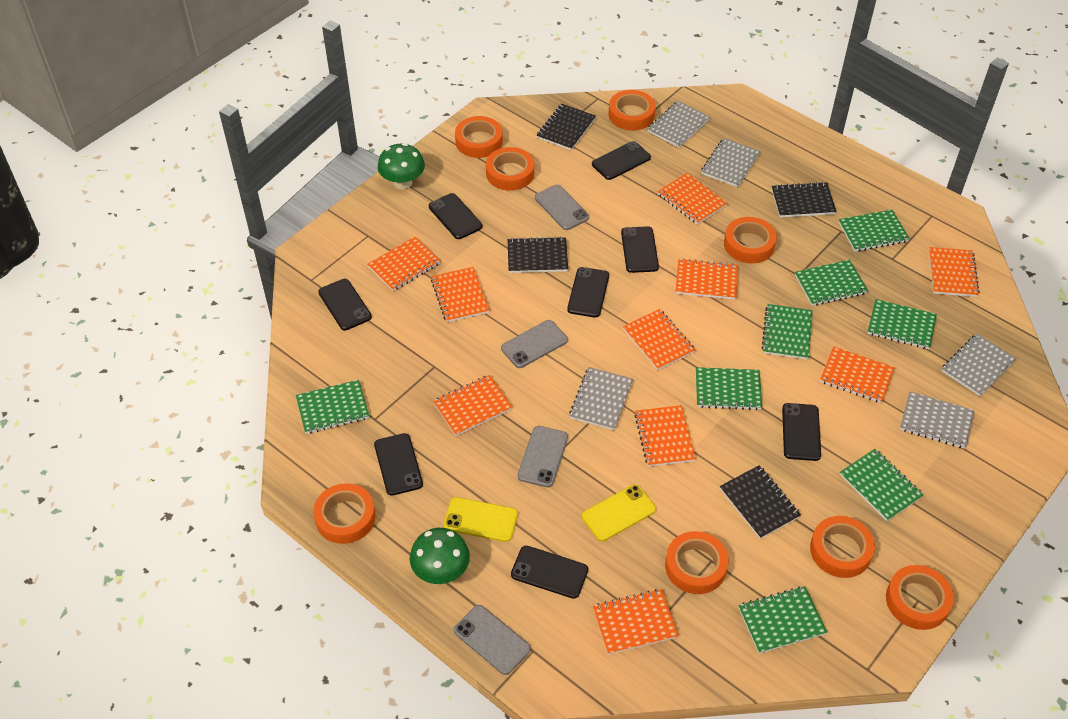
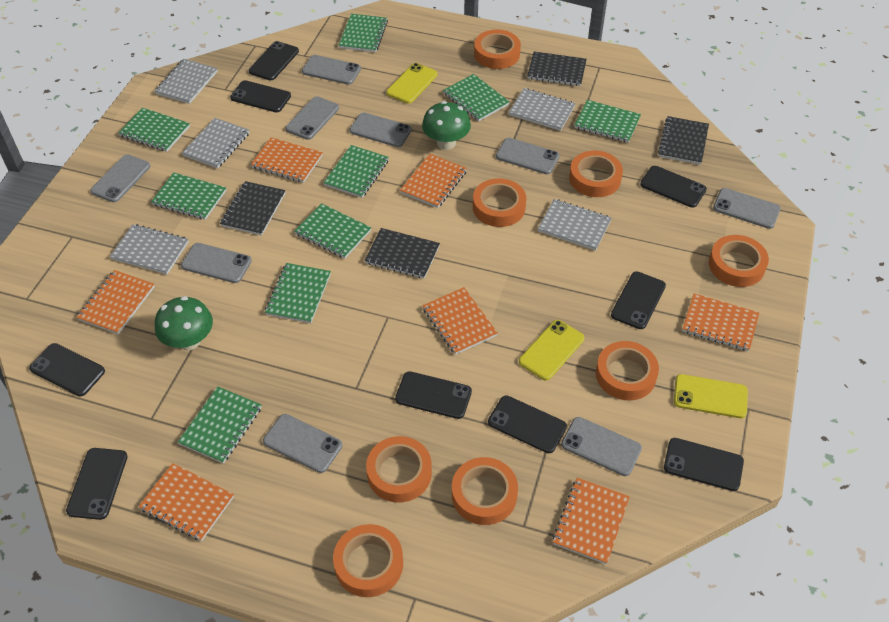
black phone: 8 -> 9
green notebook: 8 -> 9
grey phone: 4 -> 9
orange notebook: 10 -> 7
yellow phone: 2 -> 3

